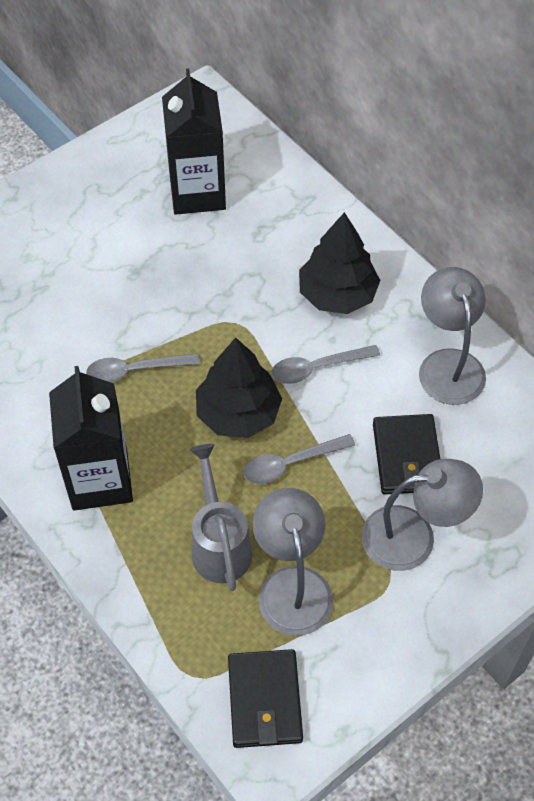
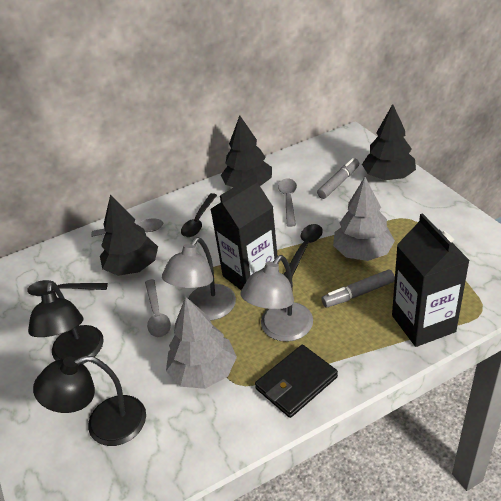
black lamp: 0 -> 2
black spoon: 0 -> 3
black tree: 2 -> 3
black wallet: 2 -> 1
grey lamp: 3 -> 2
grey marker: 0 -> 2
grey tree: 0 -> 2
grey watering can: 1 -> 0

